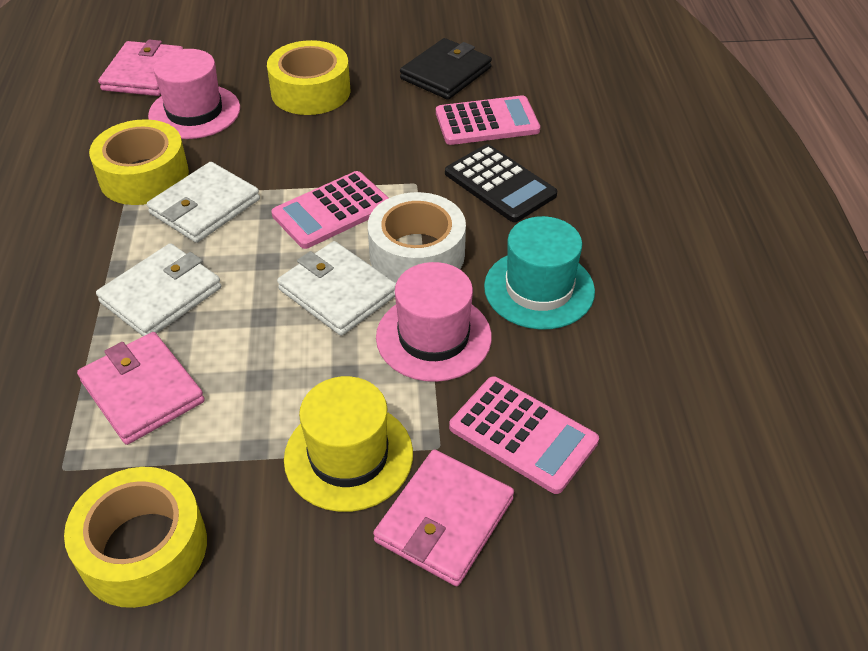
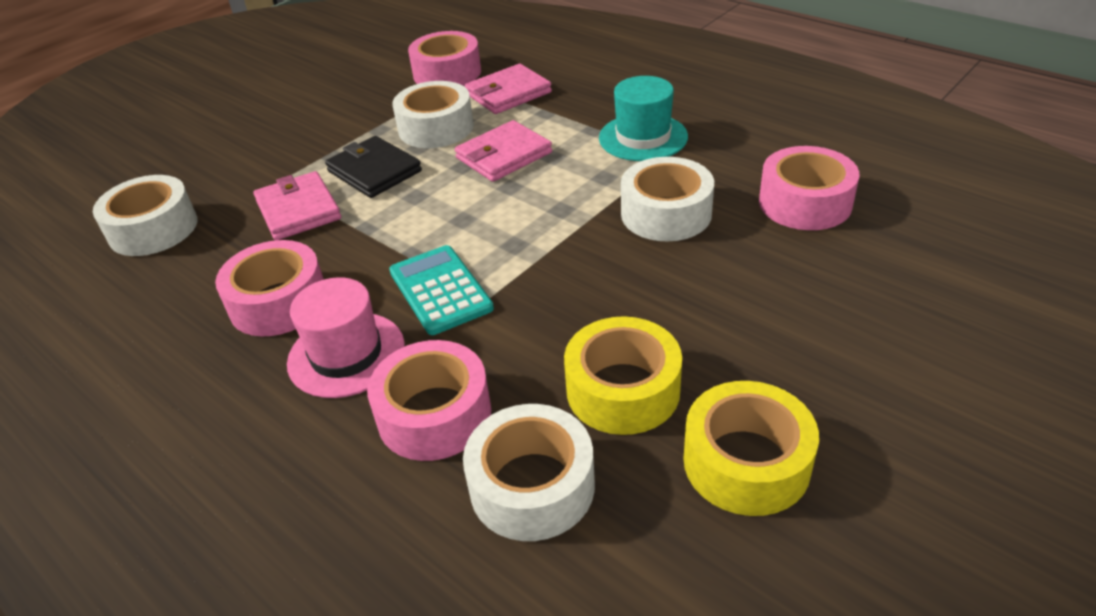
black calculator: 1 -> 0
pink calculator: 3 -> 0
pink hat: 2 -> 1
pink tape: 0 -> 4
turquoise calculator: 0 -> 1
white tape: 1 -> 4
white wallet: 3 -> 0
yellow hat: 1 -> 0
yellow tape: 3 -> 2

